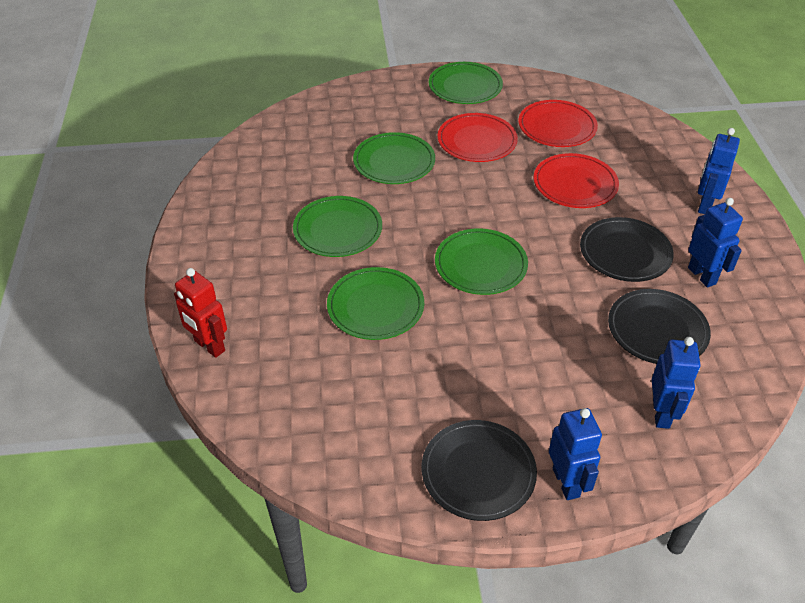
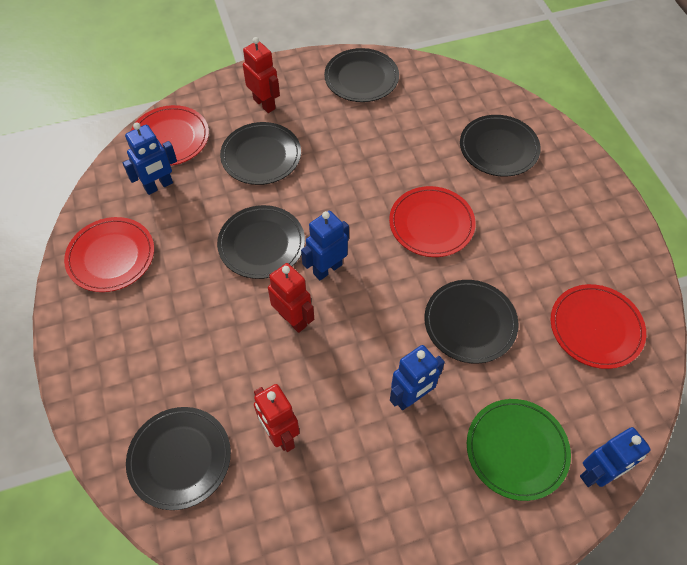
black plate: 3 -> 6
green plate: 5 -> 1
red plate: 3 -> 4
red robot: 1 -> 3

